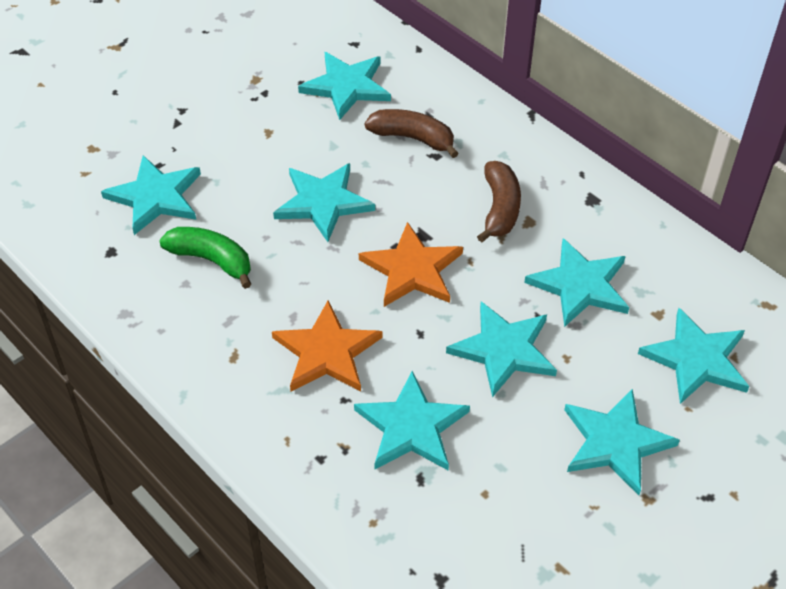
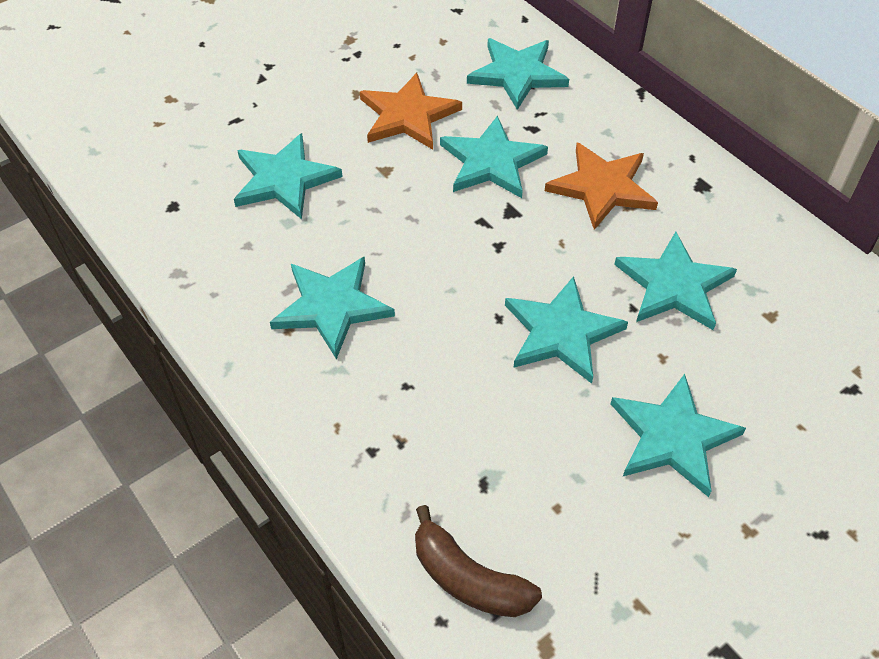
brown banana: 2 -> 1
green banana: 1 -> 0
turquoise star: 8 -> 7

